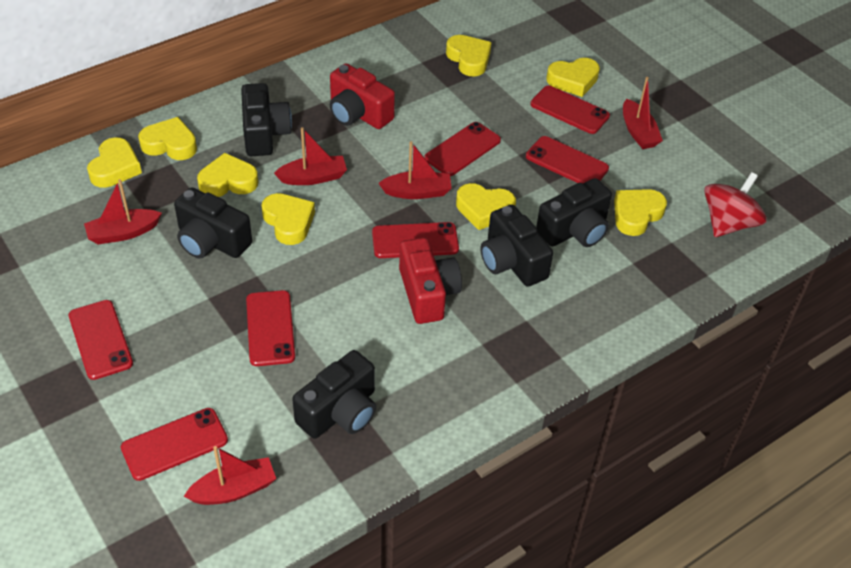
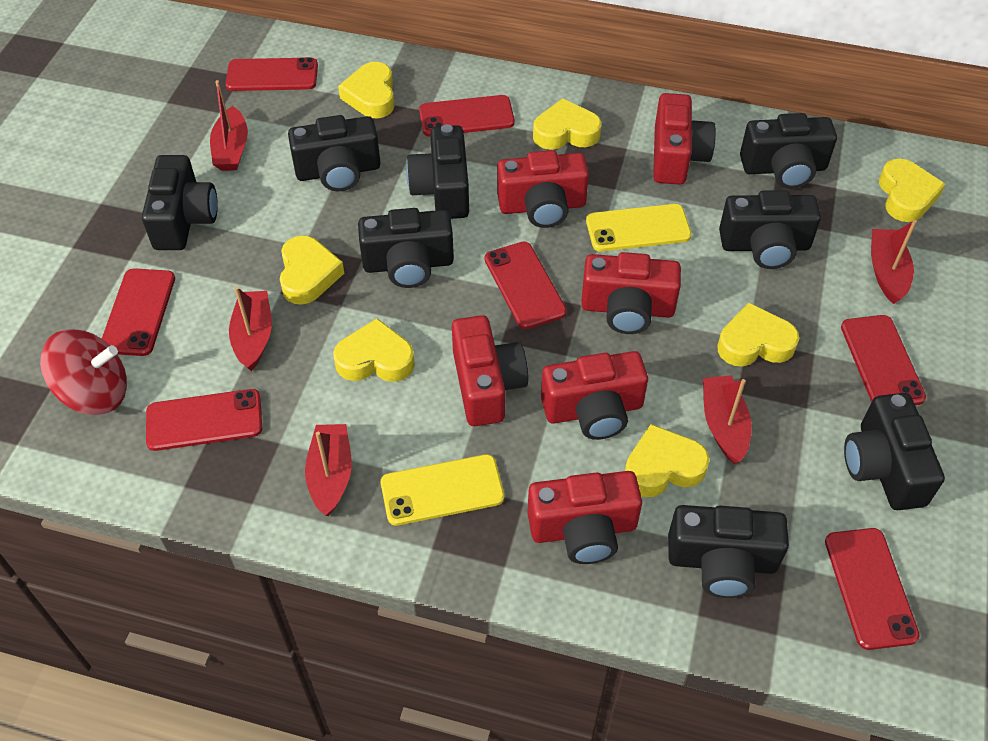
black camera: 5 -> 8
red camera: 2 -> 6
yellow heart: 8 -> 7
yellow phone: 0 -> 2

